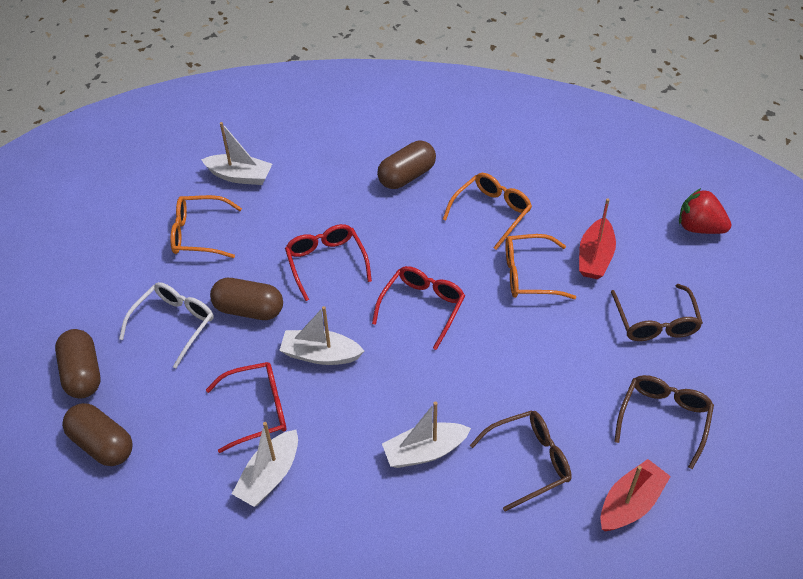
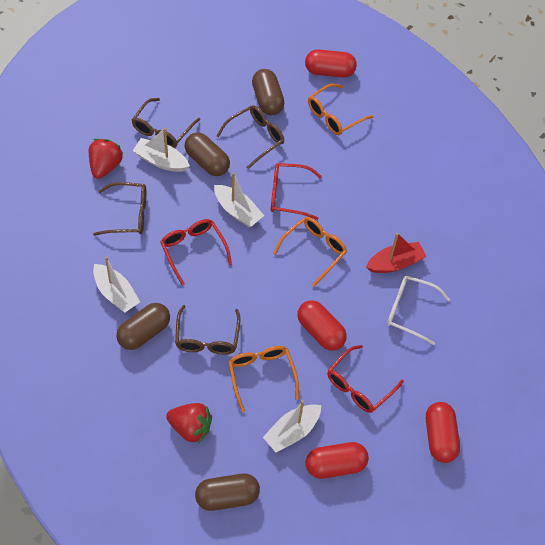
brown glasses: 3 -> 4
red boat: 2 -> 1
red capsule: 0 -> 4
red strawberry: 1 -> 2

